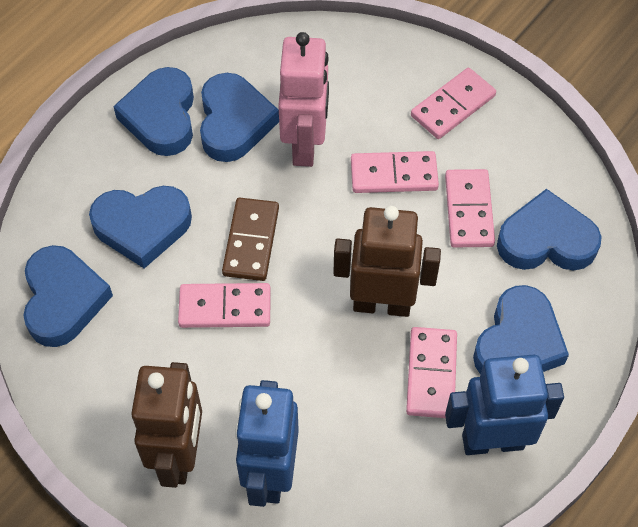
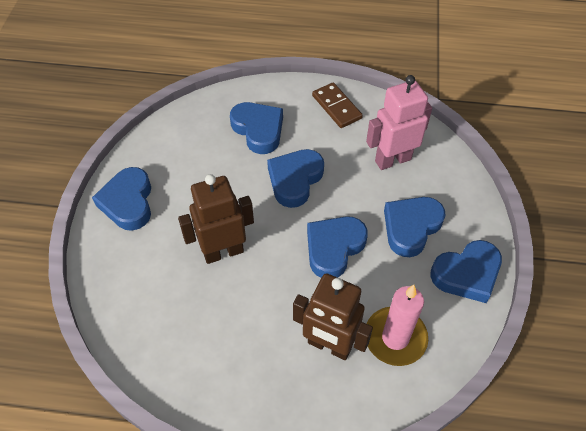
blue robot: 2 -> 0
pink candle: 0 -> 1
pink domino: 5 -> 0

